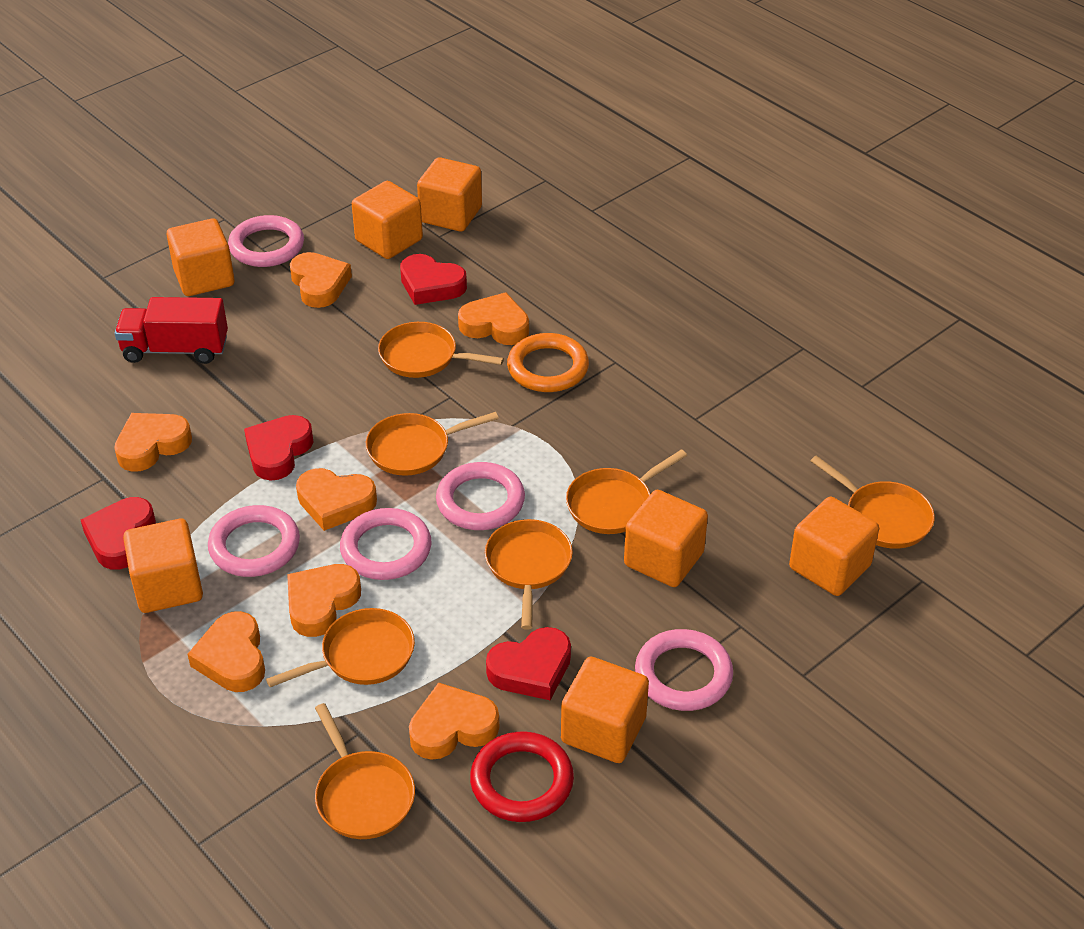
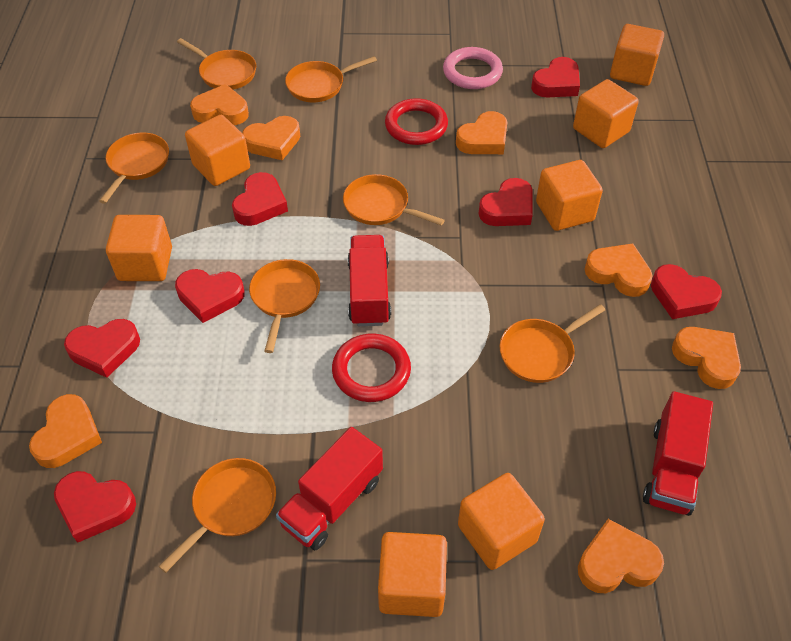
orange ring: 1 -> 0
pink ring: 5 -> 1
red heart: 4 -> 7
red ring: 1 -> 2
red truck: 1 -> 3

